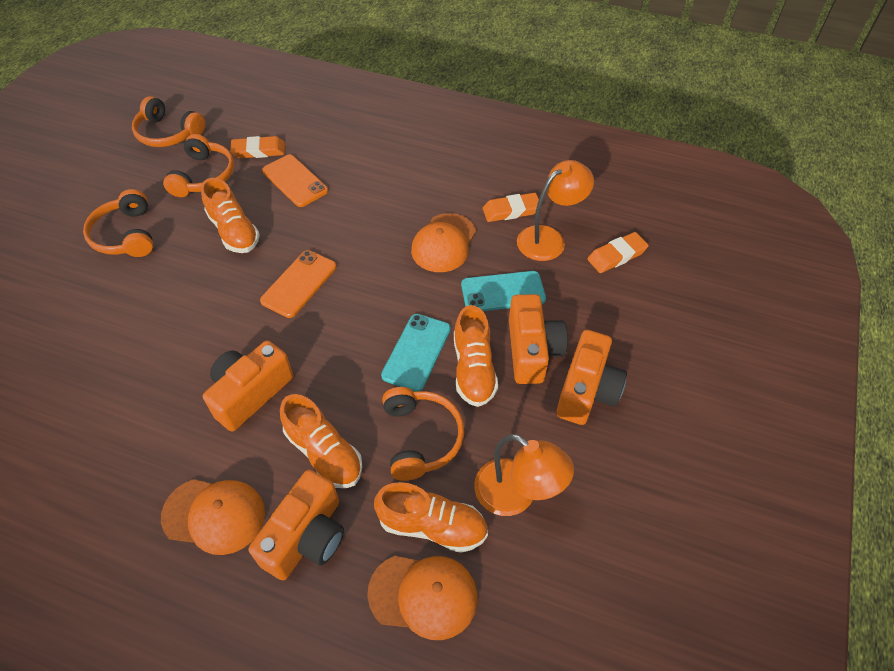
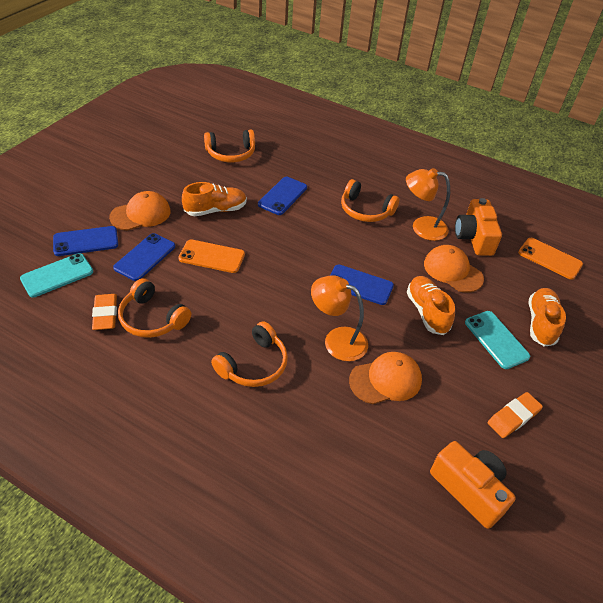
blue phone: 0 -> 4
orange camera: 4 -> 2
orange eraser: 3 -> 2
orange shoe: 4 -> 3

